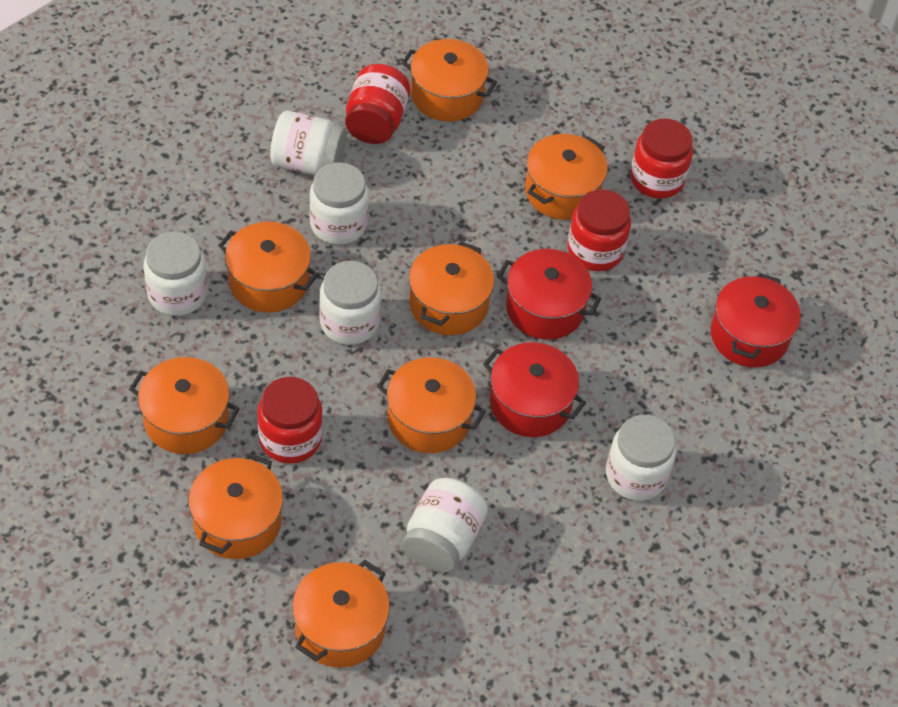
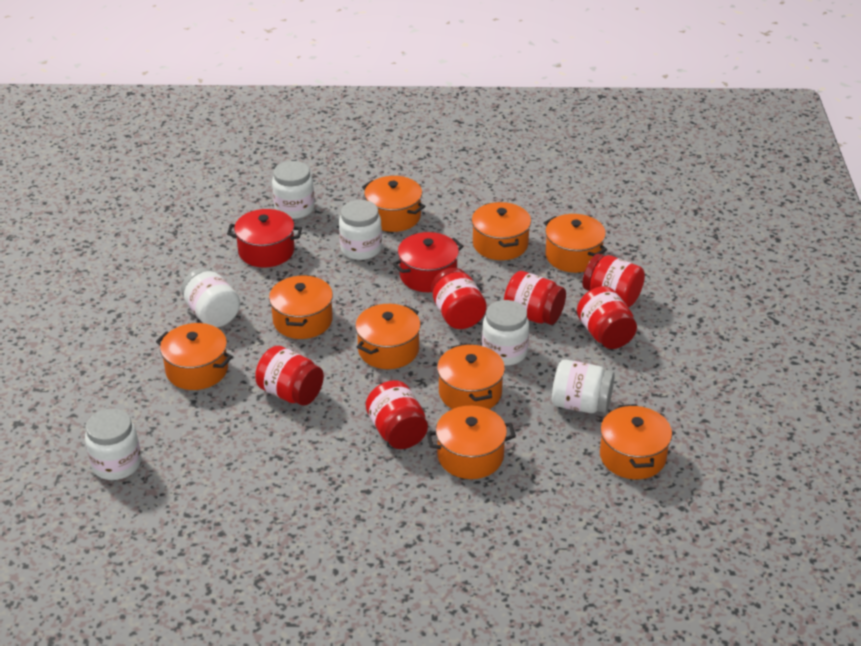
orange pot: 8 -> 9
red jar: 4 -> 6
red pot: 3 -> 2

